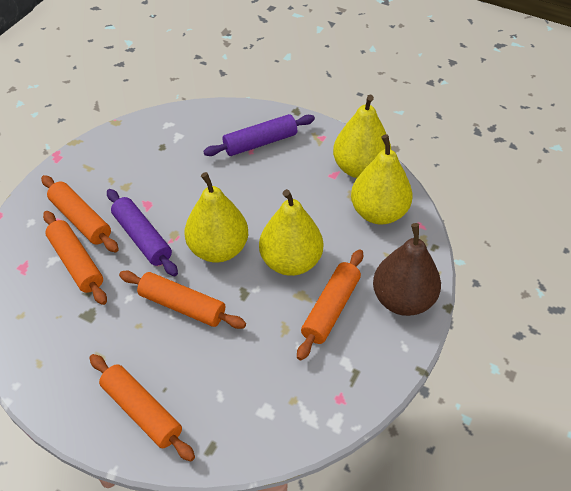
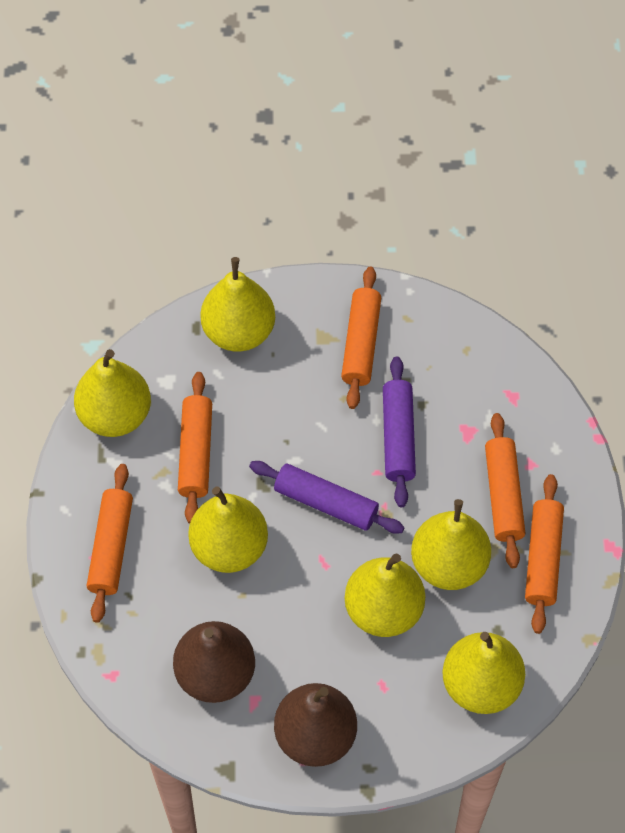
brown pear: 1 -> 2
yellow pear: 4 -> 6

